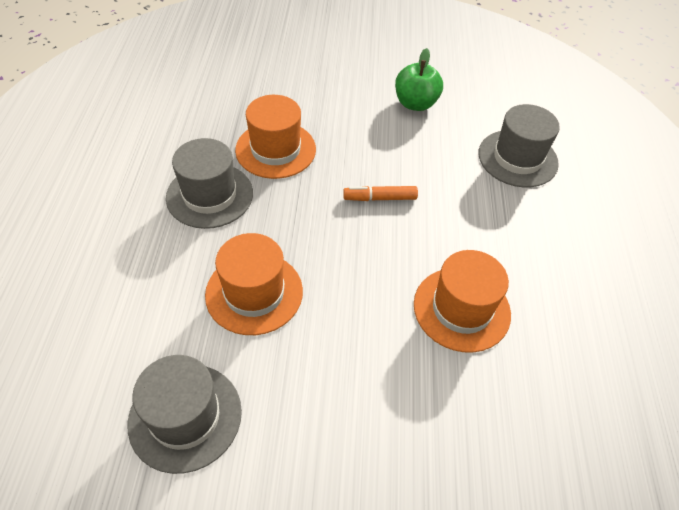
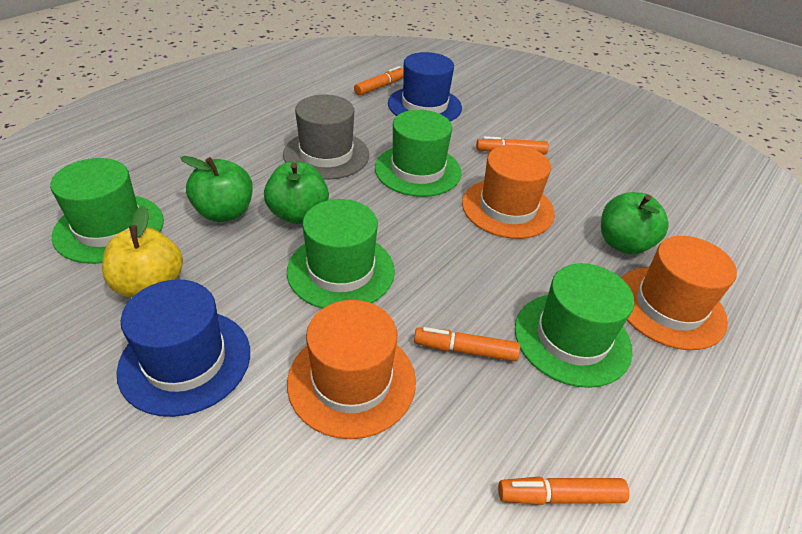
blue hat: 0 -> 2
green apple: 1 -> 3
green hat: 0 -> 4
grey hat: 3 -> 1
orange marker: 1 -> 4
yellow apple: 0 -> 1

